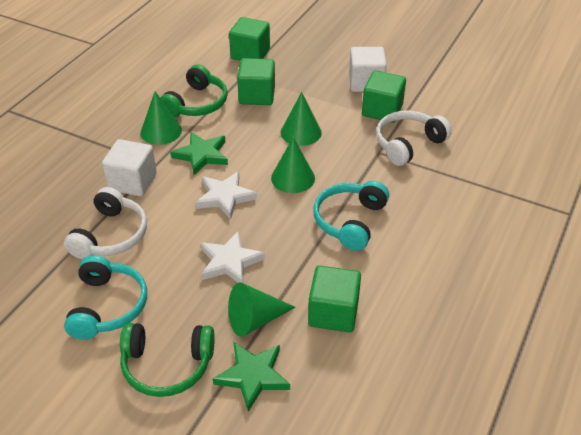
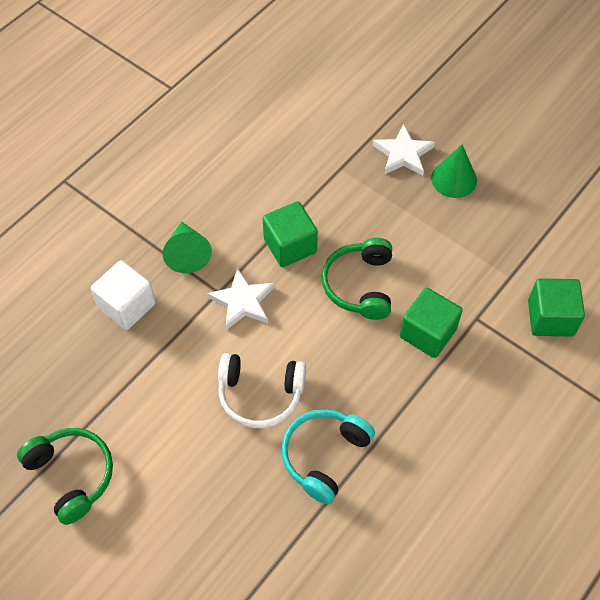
green cone: 4 -> 2
green cube: 4 -> 3
green star: 2 -> 0
turquoise headphones: 2 -> 1
white cube: 2 -> 1
white headphones: 2 -> 1

